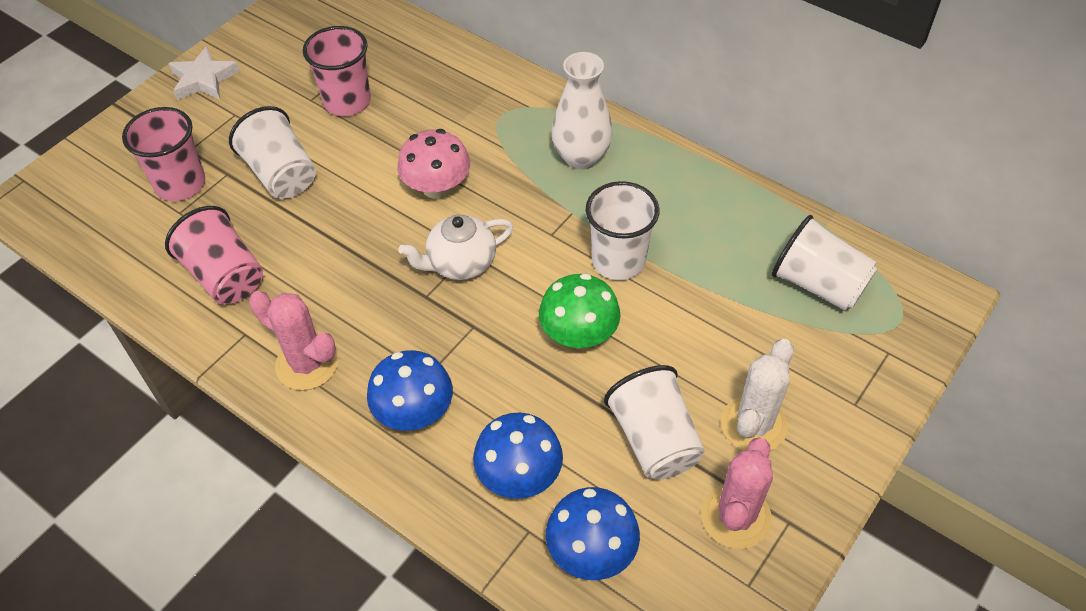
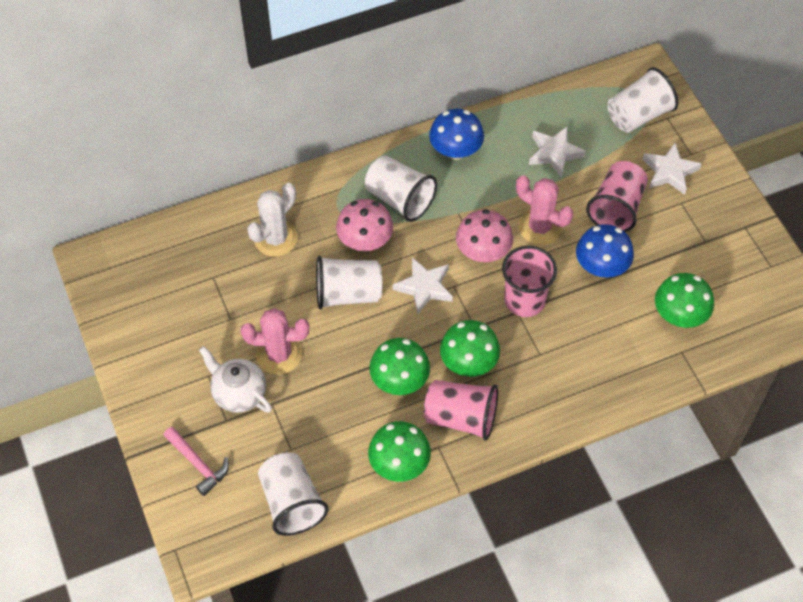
blue mushroom: 3 -> 2
green mushroom: 1 -> 4
pink hammer: 0 -> 1
pink mushroom: 1 -> 2
white star: 1 -> 3
white vase: 1 -> 0

